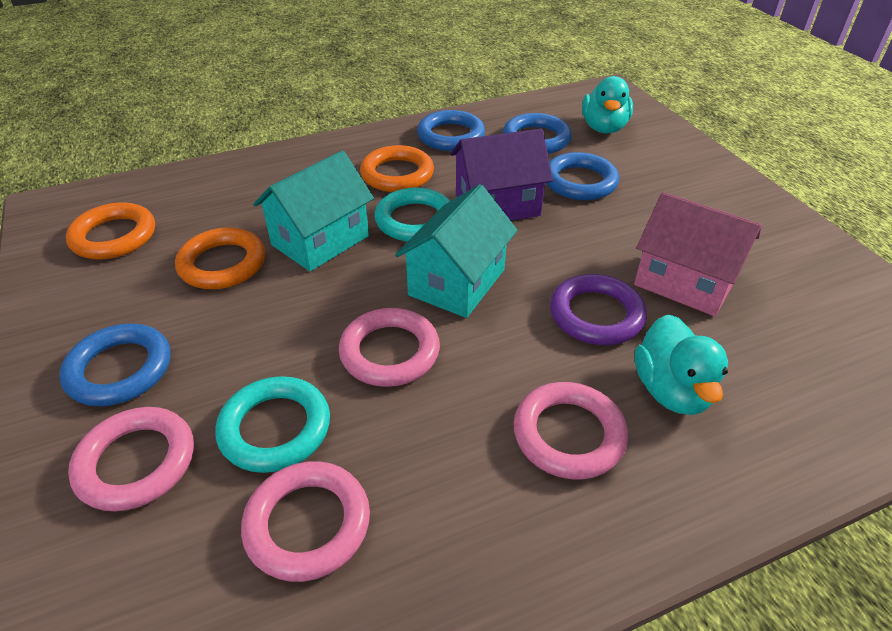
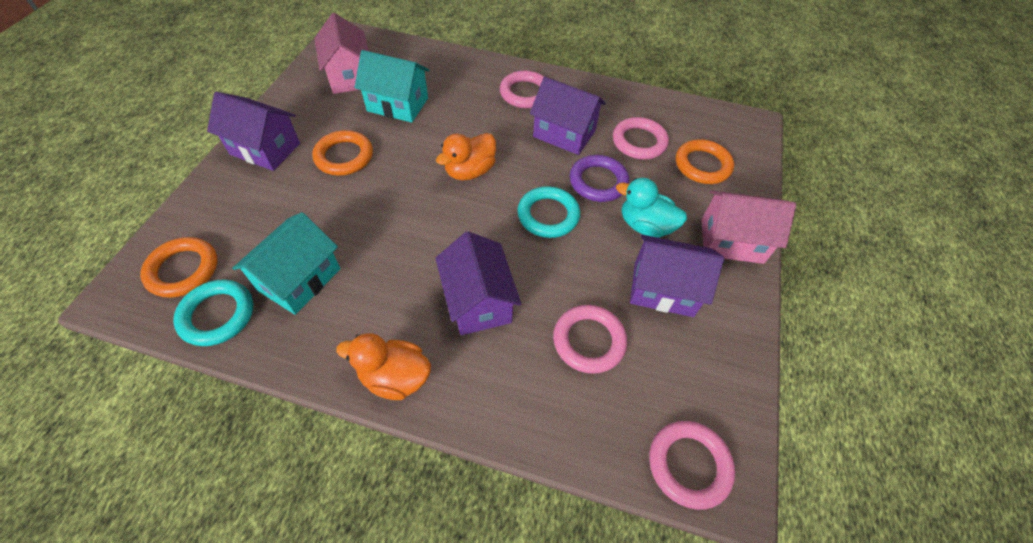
blue ring: 4 -> 0
orange duck: 0 -> 2
pink house: 1 -> 2
purple house: 1 -> 4
turquoise duck: 2 -> 1

